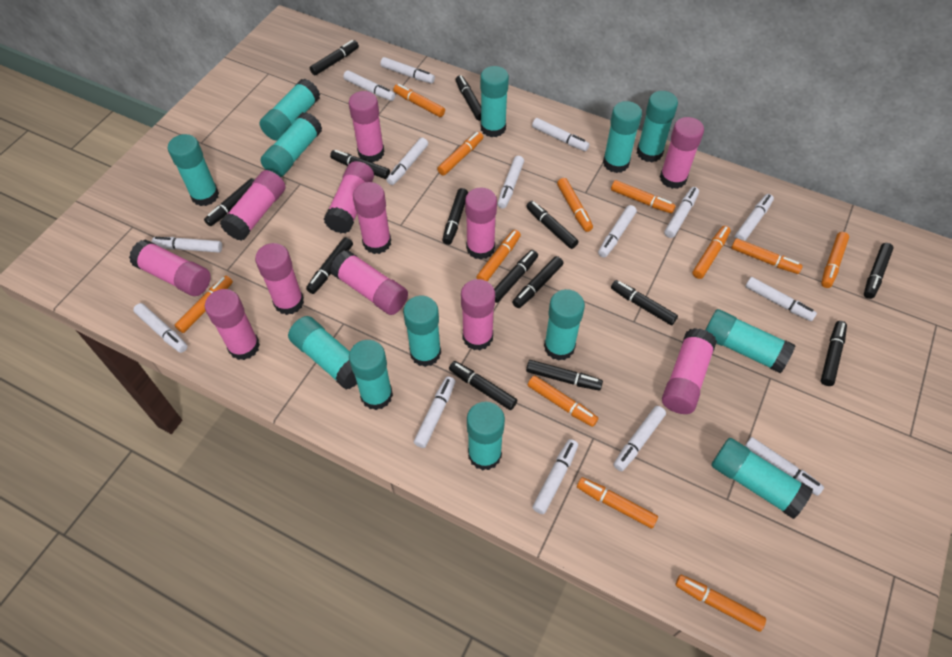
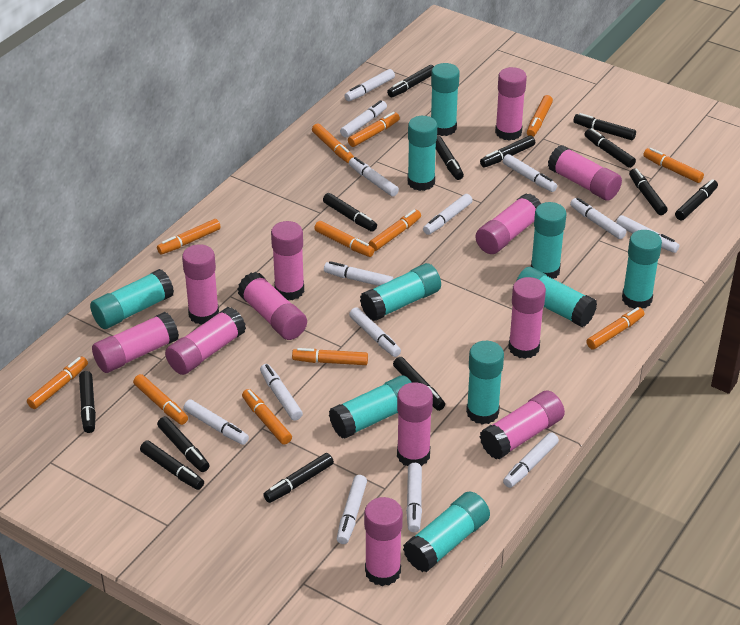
black marker: 14 -> 13
turquoise glue stick: 13 -> 10
white marker: 15 -> 14

